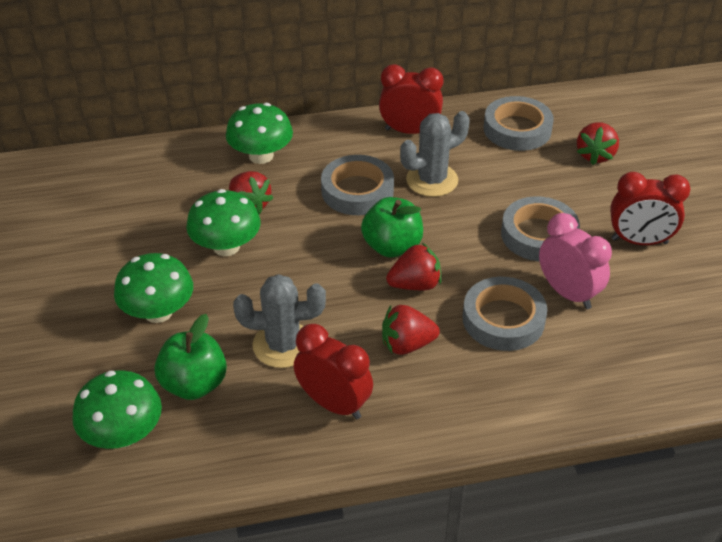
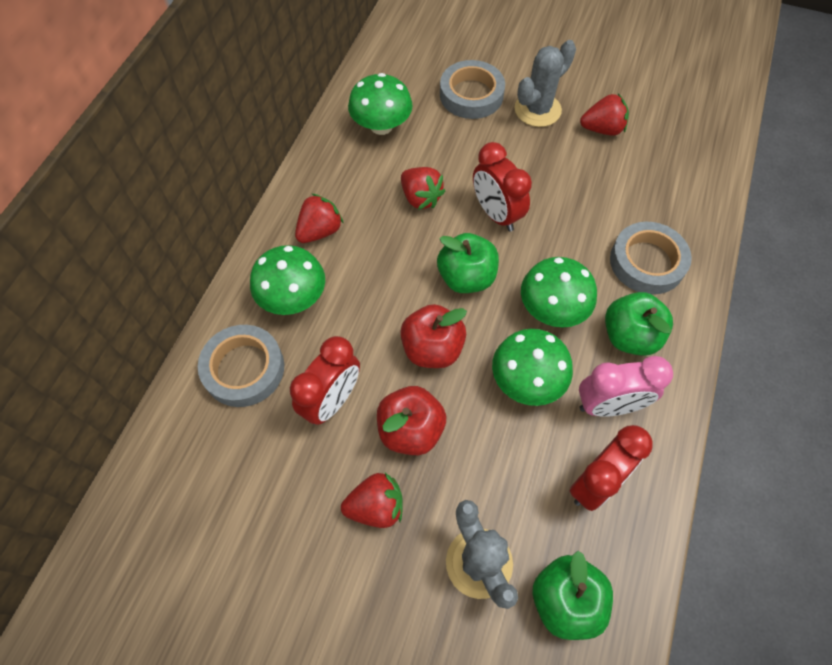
green apple: 2 -> 3
grey tape: 4 -> 3
red apple: 0 -> 2

